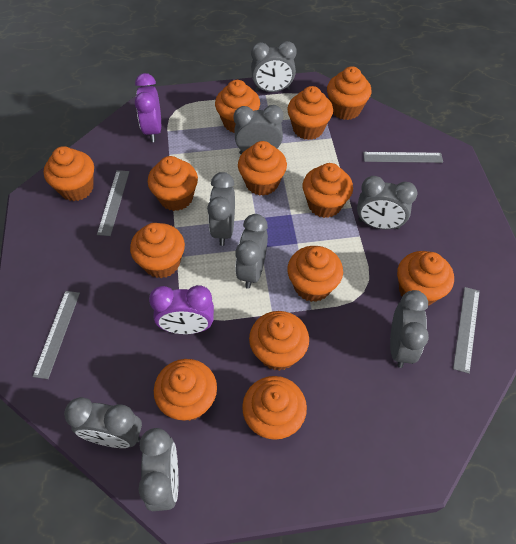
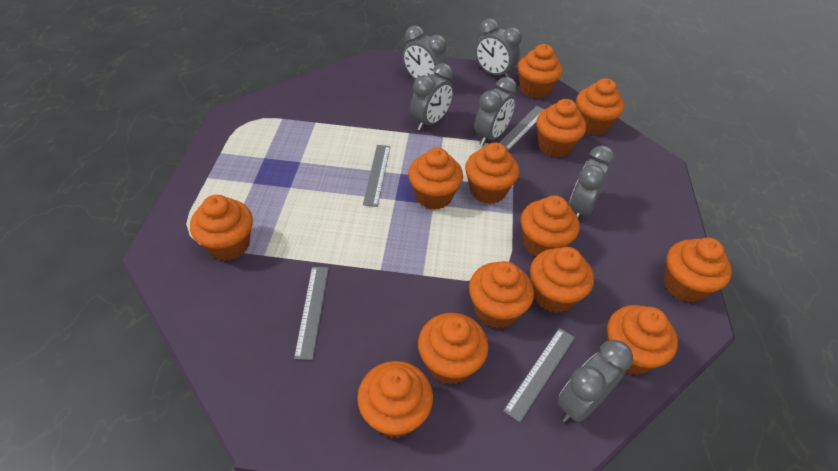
grey clock: 8 -> 6
purple clock: 2 -> 0

